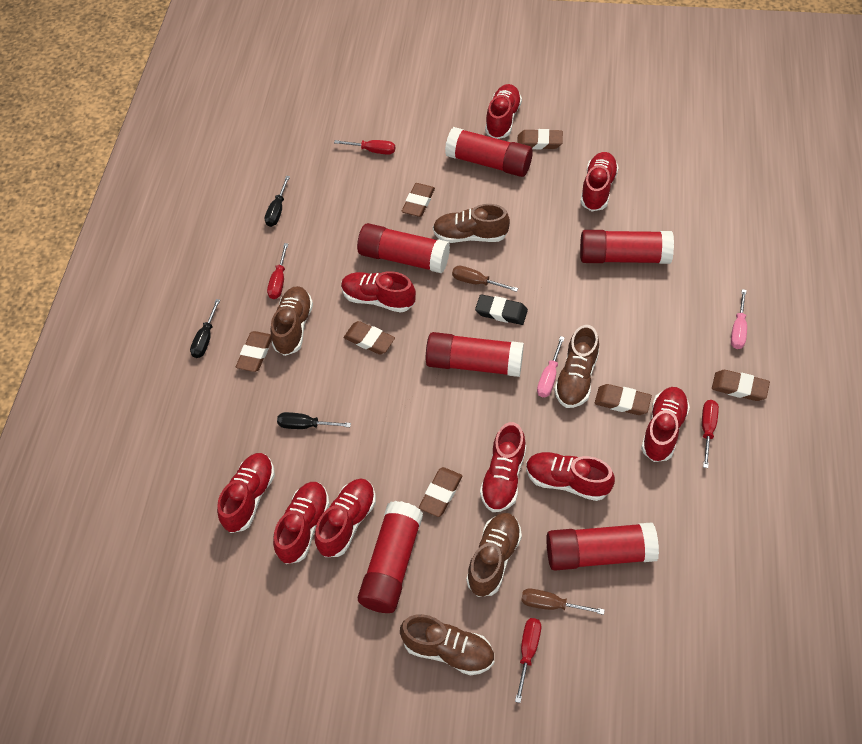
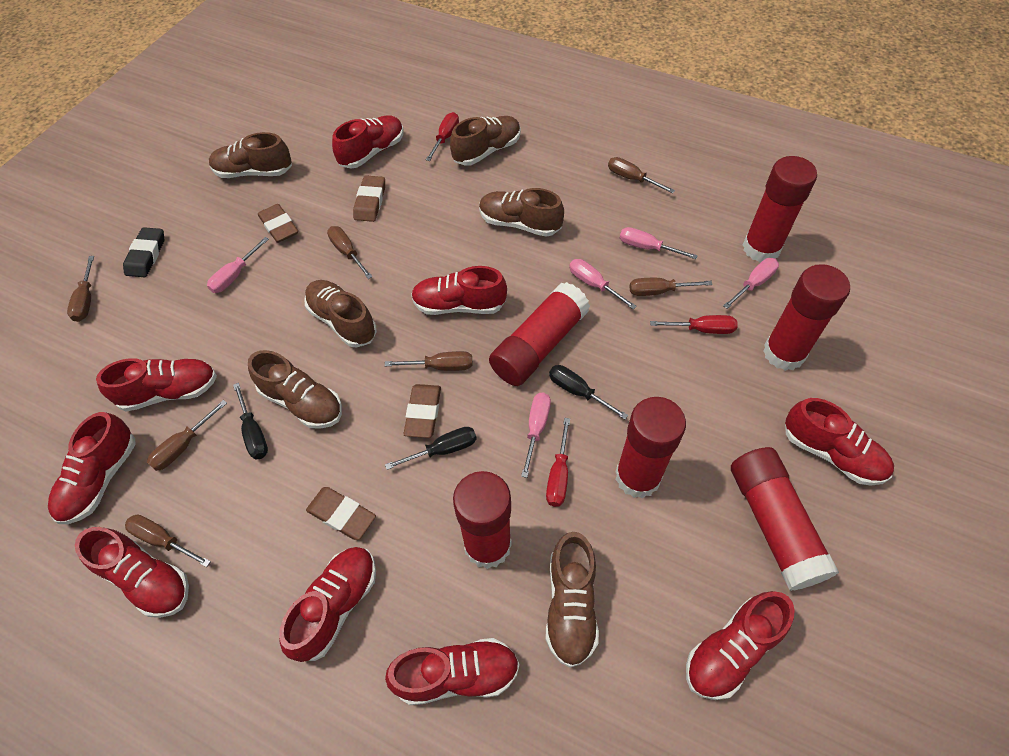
brown eraser: 7 -> 4
brown screwdriver: 2 -> 7
brown shoe: 5 -> 6
pink screwdriver: 2 -> 5
red screwdriver: 4 -> 3

